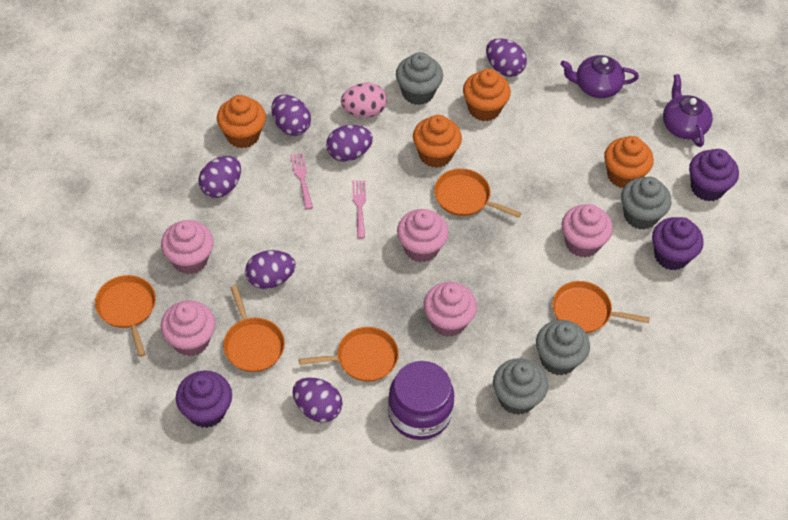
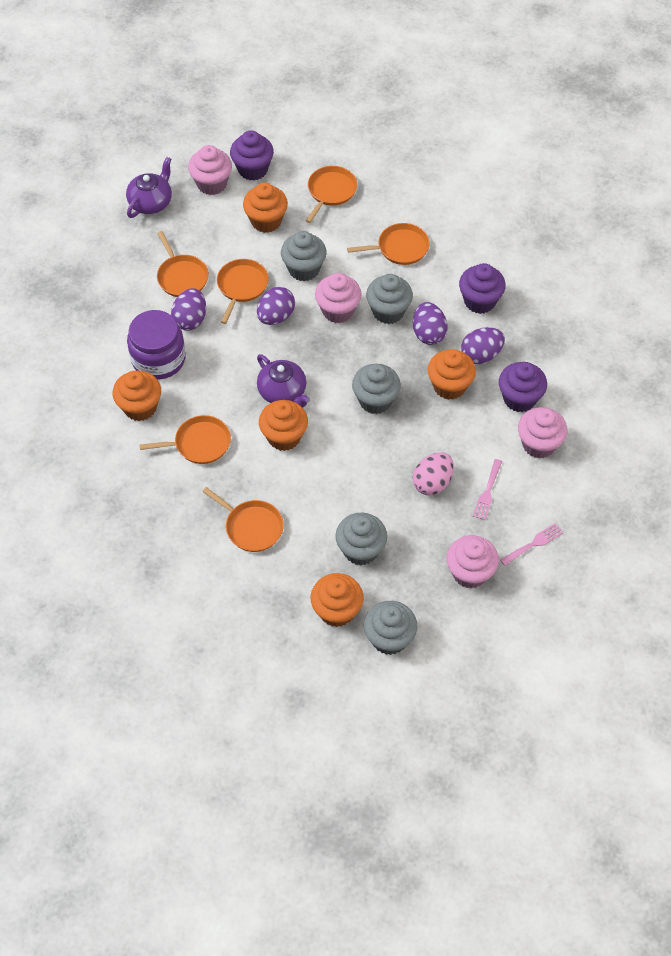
grey cupcake: 4 -> 5
orange cupcake: 4 -> 5
orange pan: 5 -> 6
pink cupcake: 5 -> 4
purple egg: 6 -> 4

